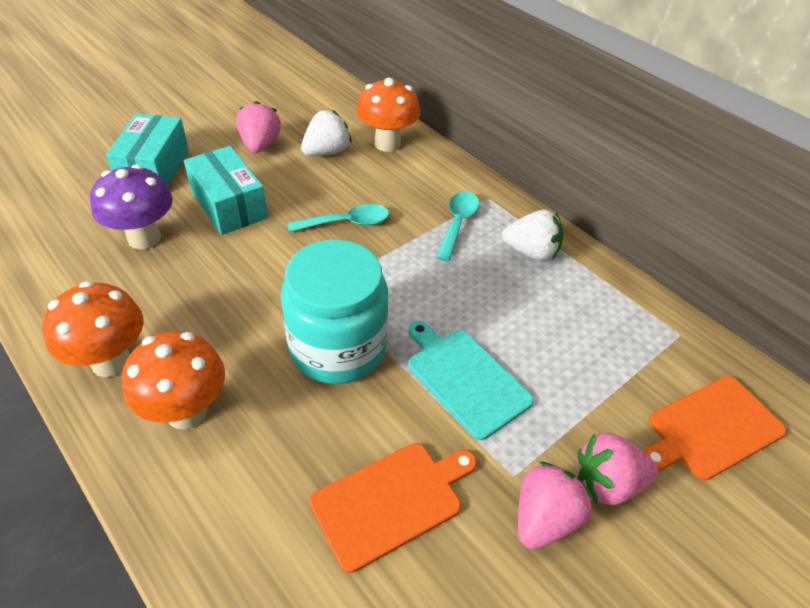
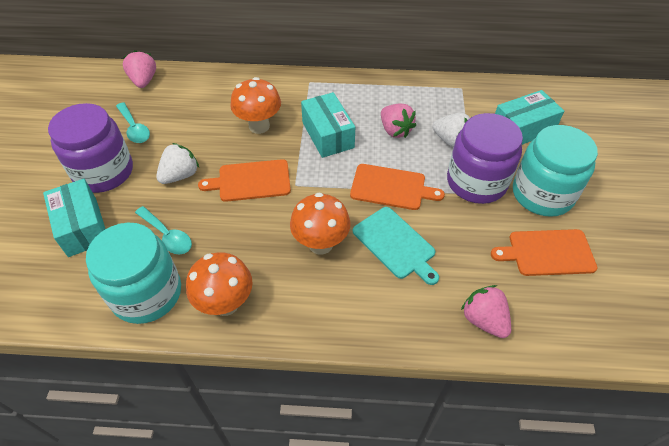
orange cutting board: 2 -> 3
purple jar: 0 -> 2
purple mushroom: 1 -> 0
turquoise box: 2 -> 3
turquoise jar: 1 -> 2

